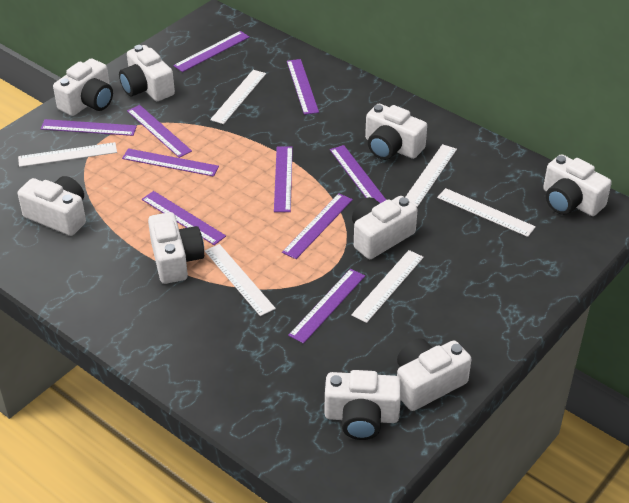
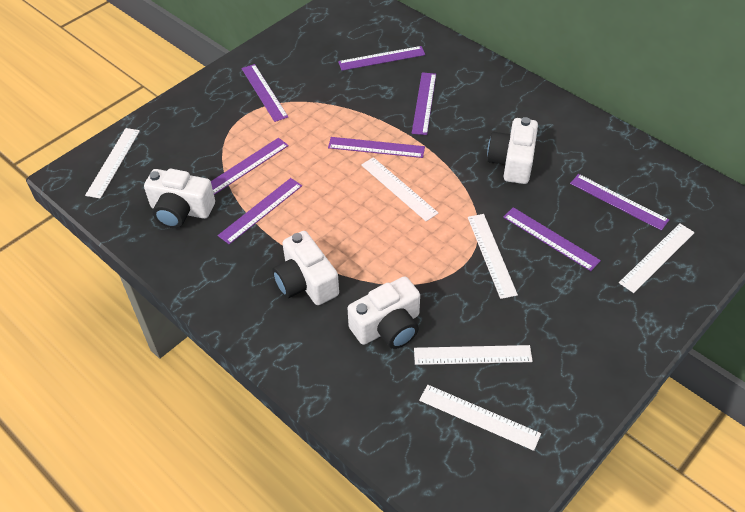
purple ruler: 10 -> 8
white camera: 9 -> 4

